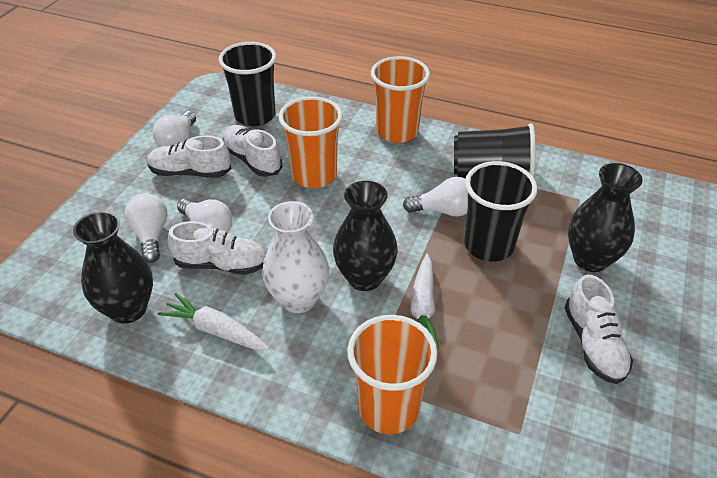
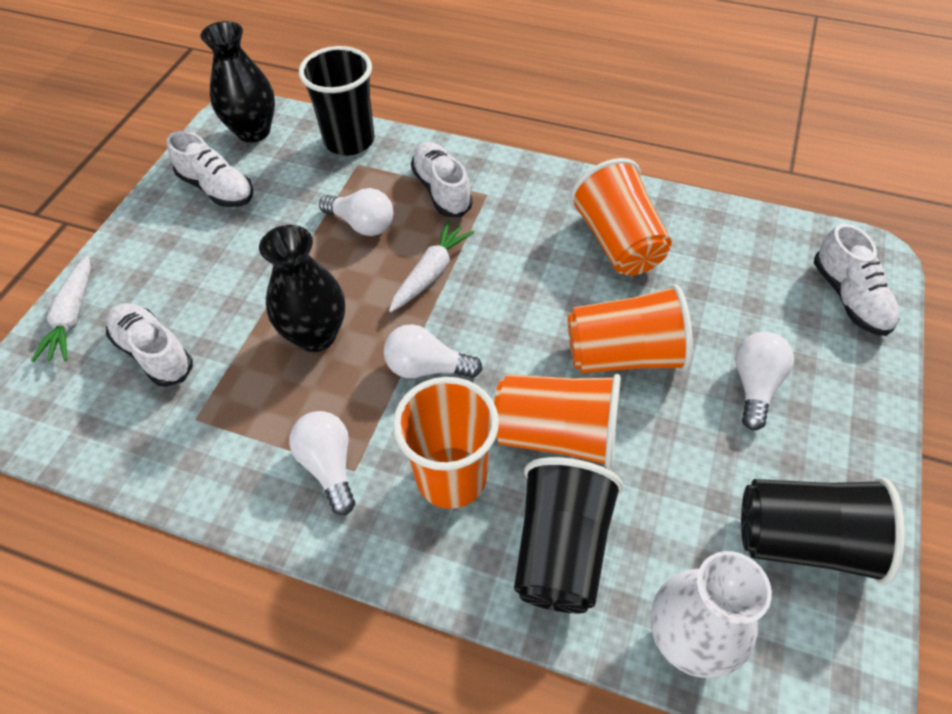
black vase: 3 -> 2
orange cup: 3 -> 4

